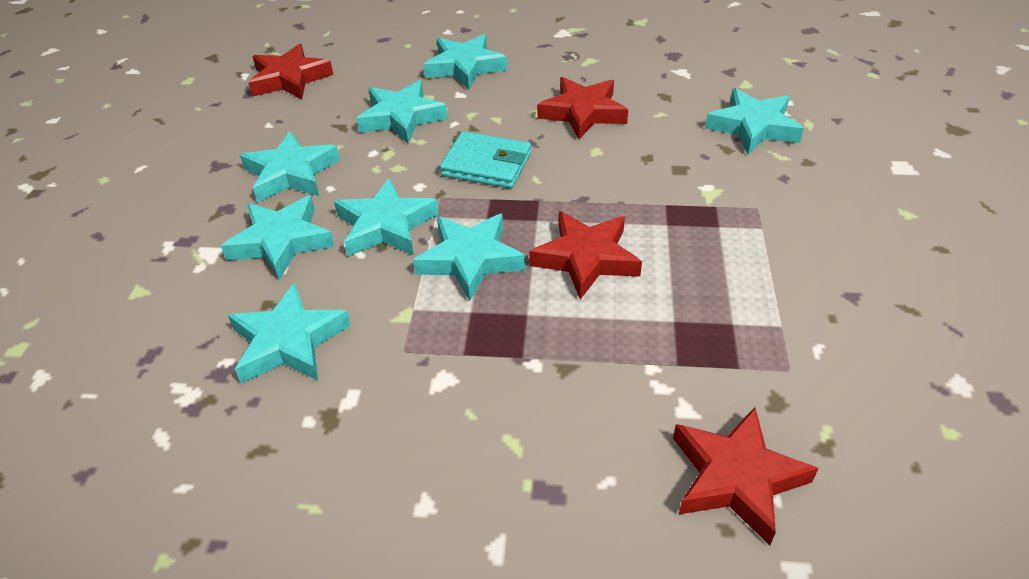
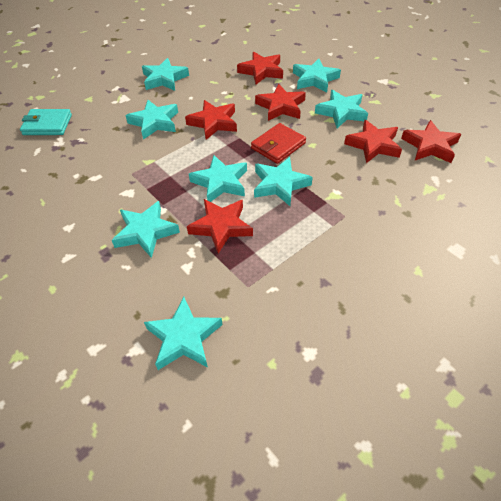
red star: 4 -> 6
red wallet: 0 -> 1

